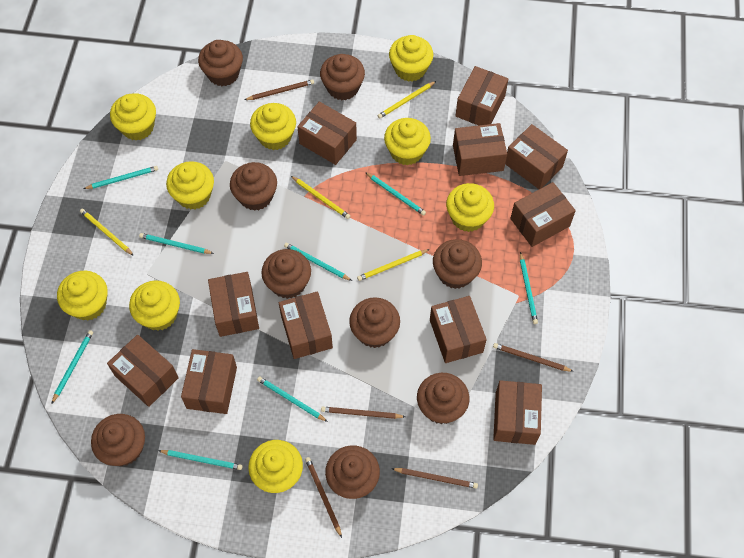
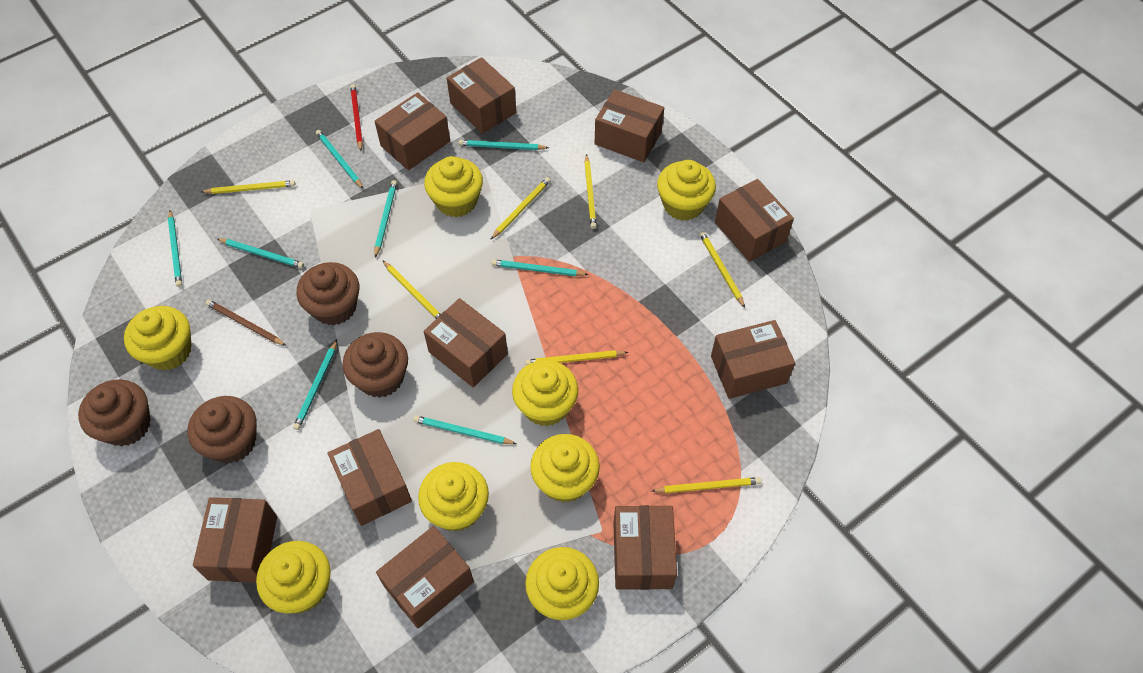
brown box: 11 -> 10
brown cupcake: 9 -> 4
brown pencil: 5 -> 1
red pencil: 0 -> 1
yellow cupcake: 9 -> 8
yellow pencil: 4 -> 7

